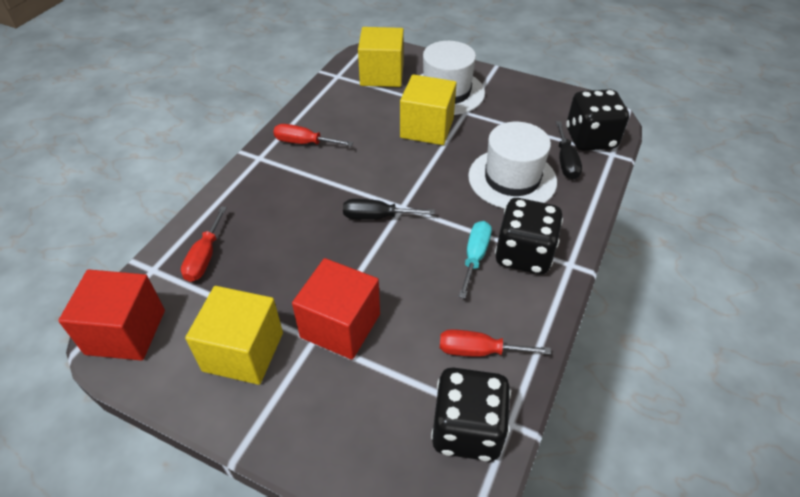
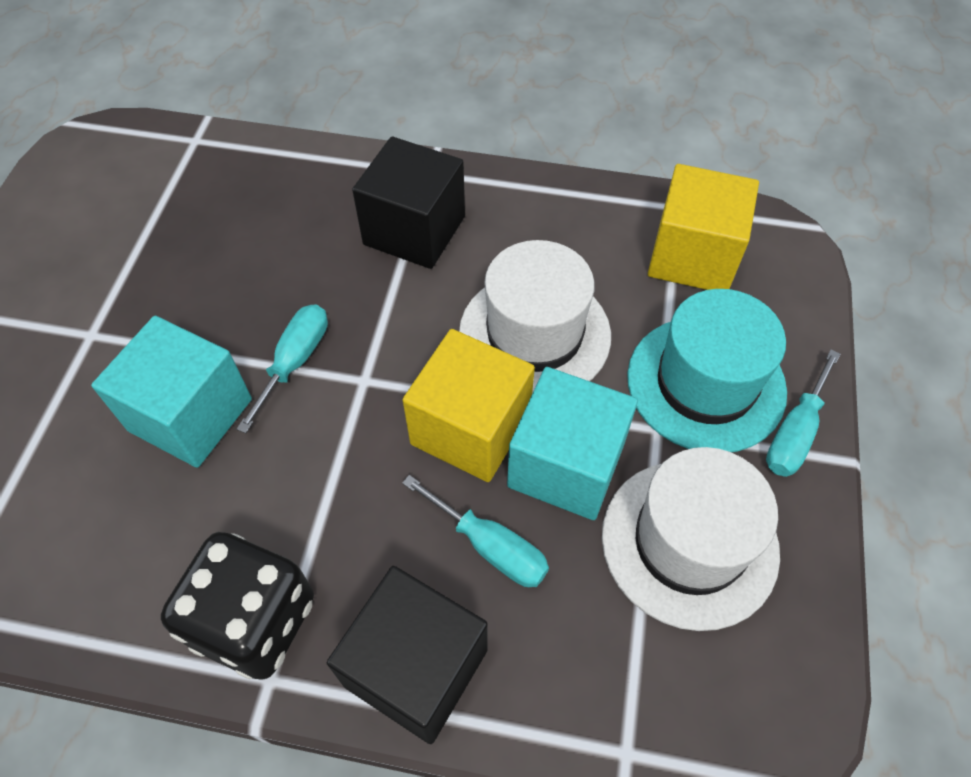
black cube: 0 -> 2
black dice: 3 -> 1
black screwdriver: 2 -> 0
red cube: 2 -> 0
red screwdriver: 3 -> 0
turquoise cube: 0 -> 2
turquoise hat: 0 -> 1
turquoise screwdriver: 1 -> 3
yellow cube: 3 -> 2

